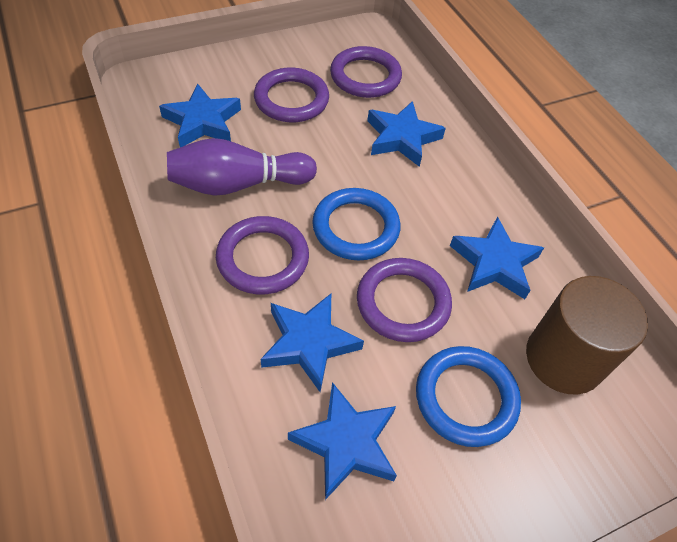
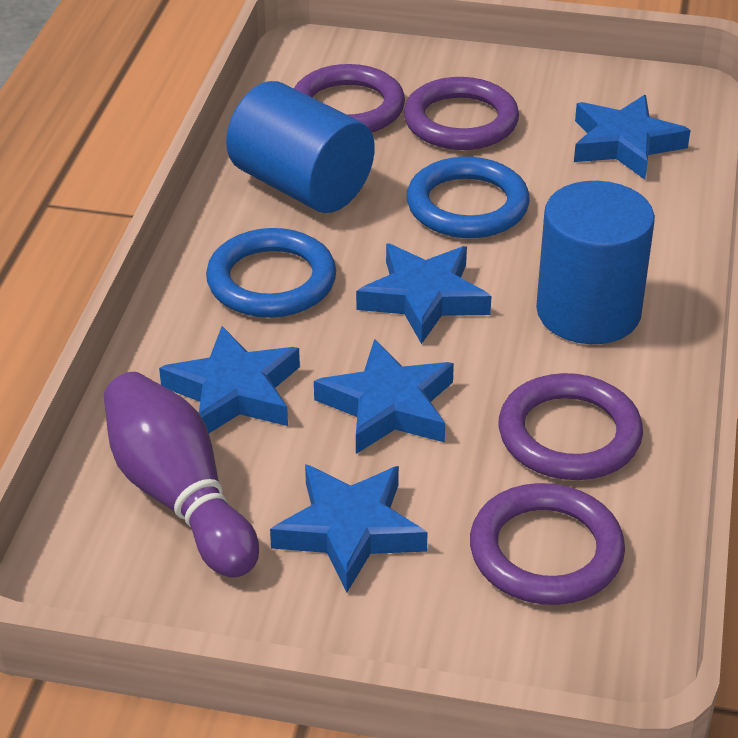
blue cylinder: 0 -> 2
brown cylinder: 1 -> 0

